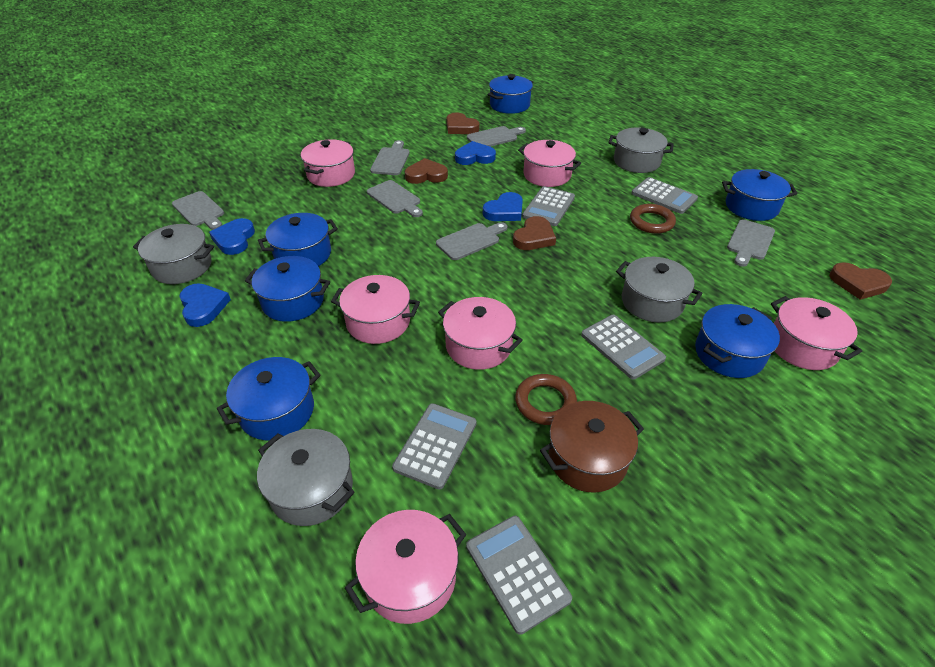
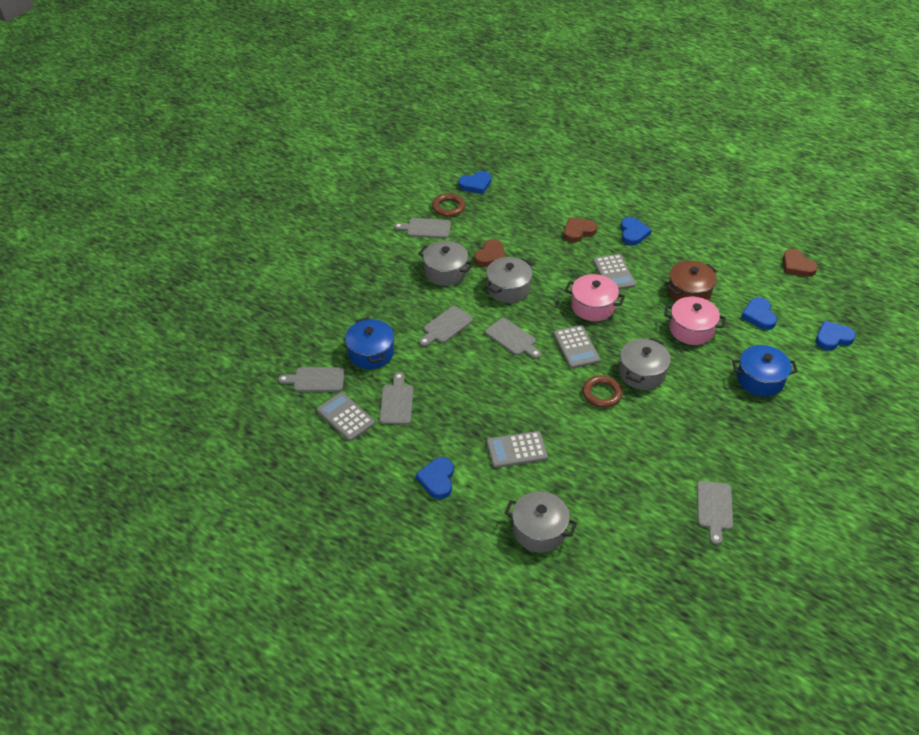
blue heart: 4 -> 5
blue pot: 6 -> 2
brown heart: 4 -> 3
grey calculator: 5 -> 4
pink pot: 6 -> 2

